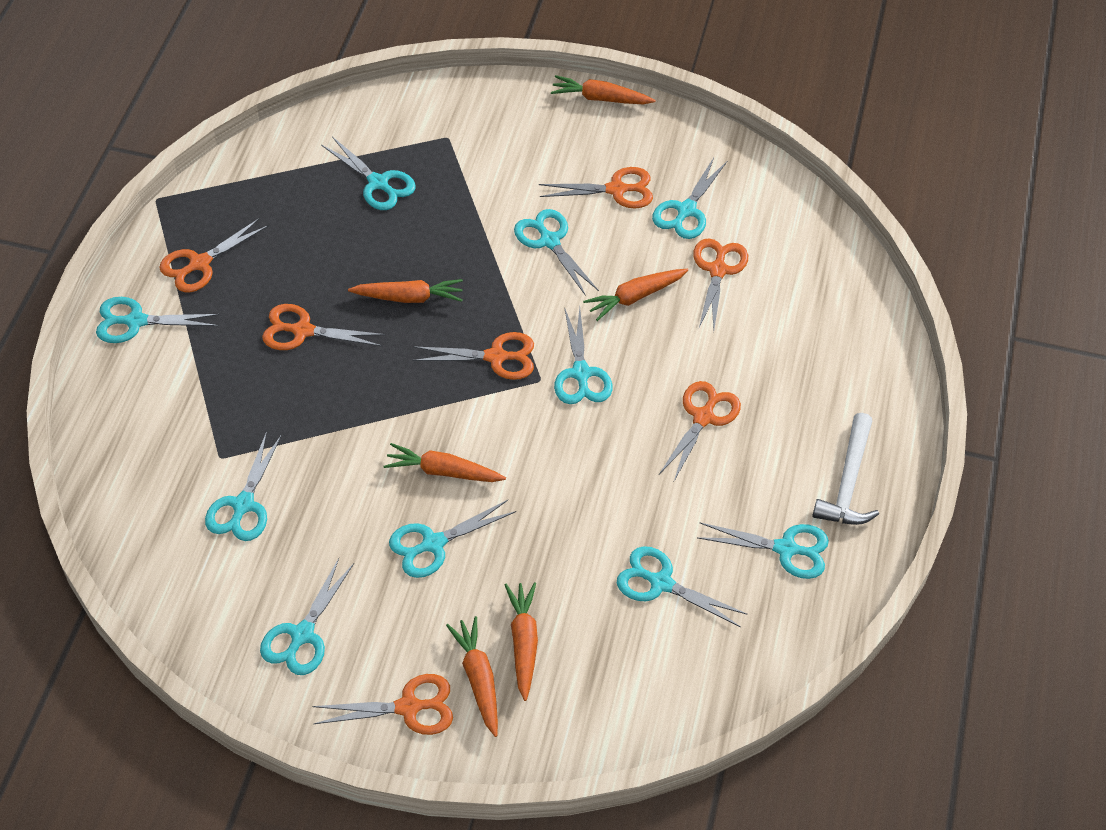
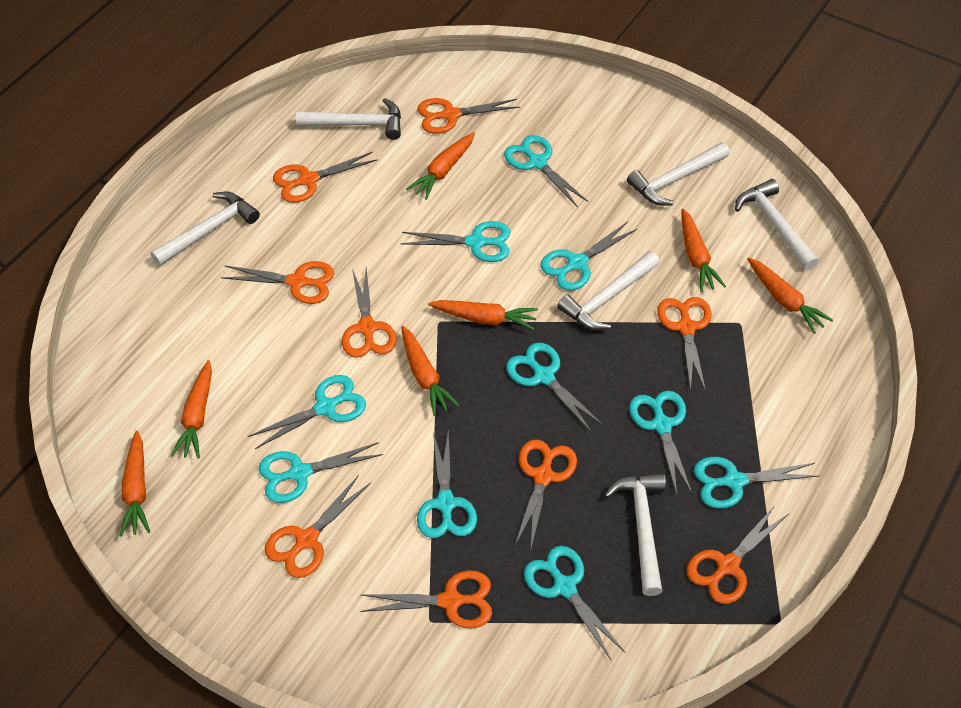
orange carrot: 6 -> 7
orange scissors: 7 -> 9
white hammer: 1 -> 6

